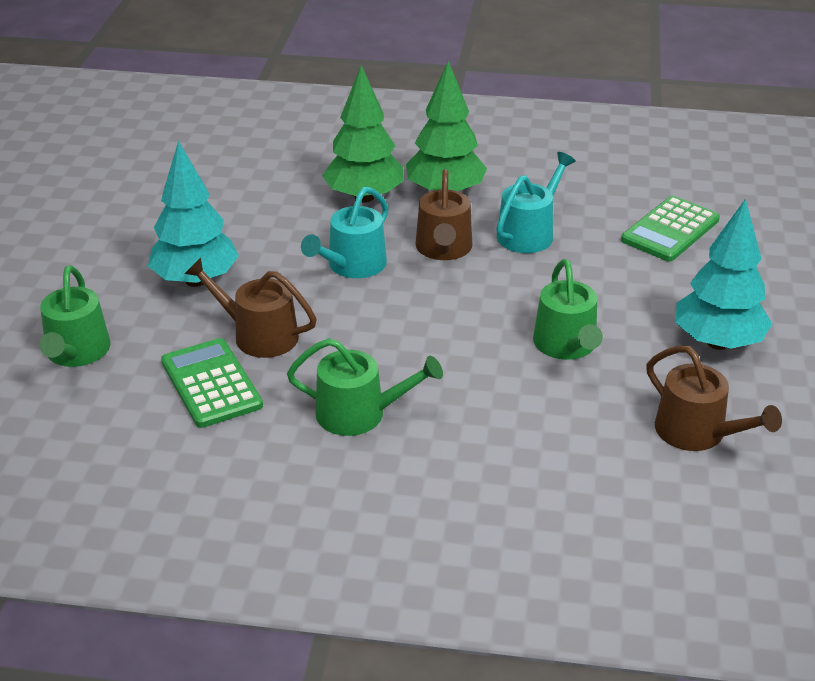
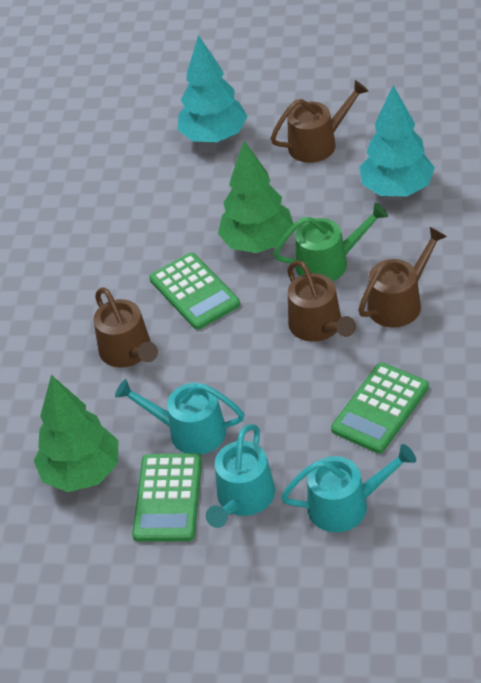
brown watering can: 3 -> 4
green calculator: 2 -> 3
green watering can: 3 -> 1
turquoise watering can: 2 -> 3

